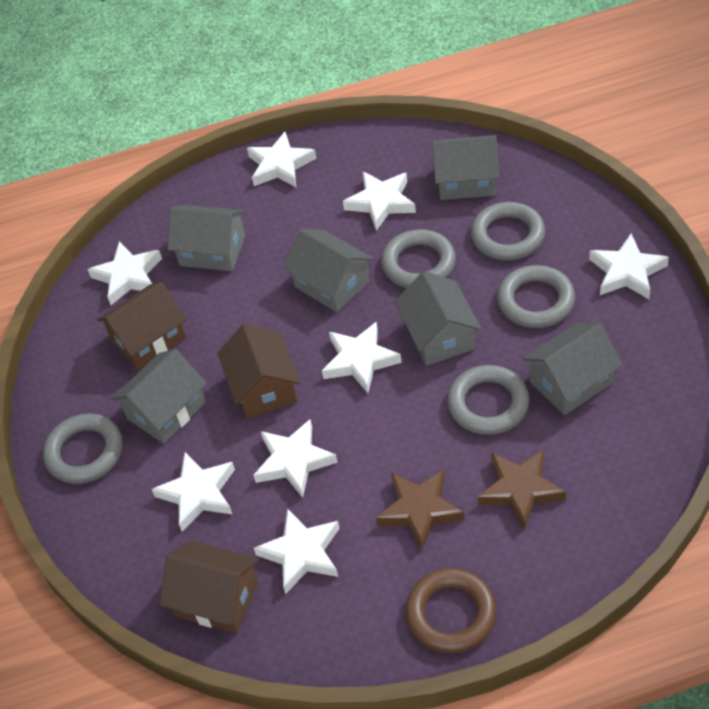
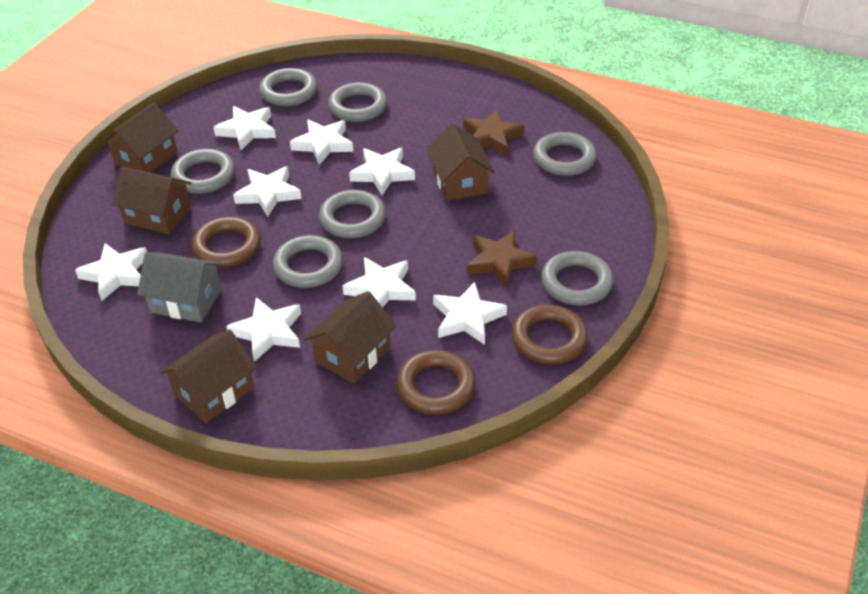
brown house: 3 -> 5
brown ring: 1 -> 3
grey house: 6 -> 1
grey ring: 5 -> 7

